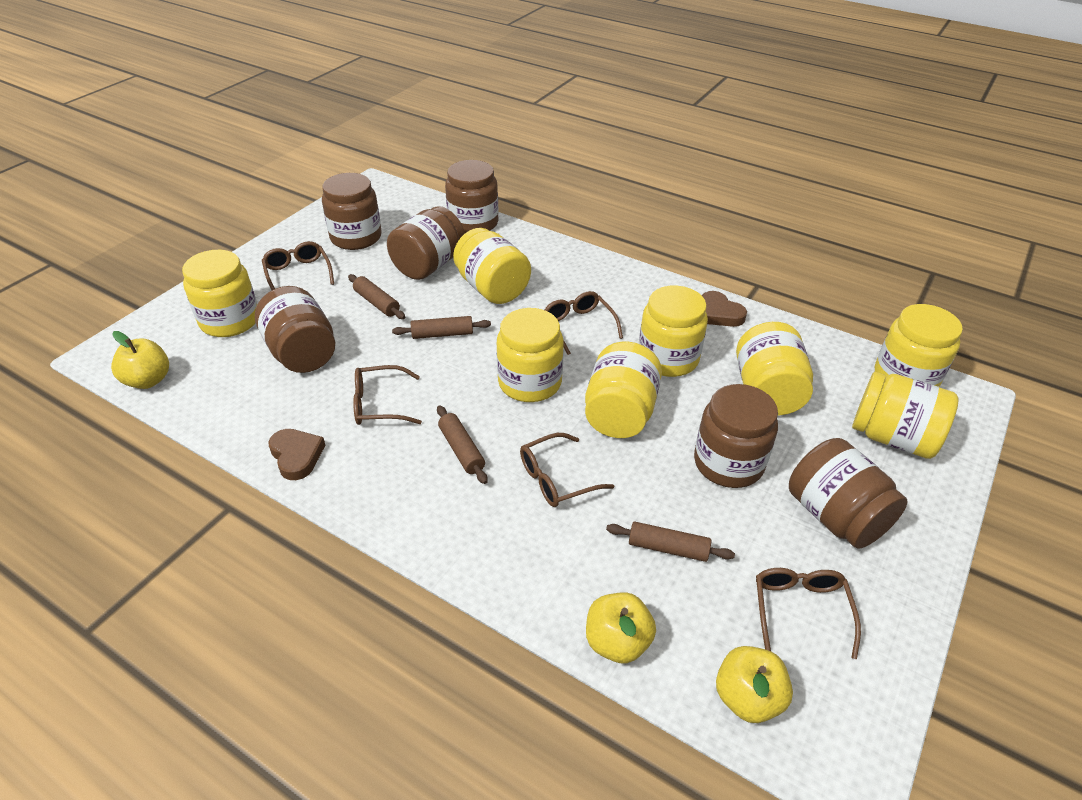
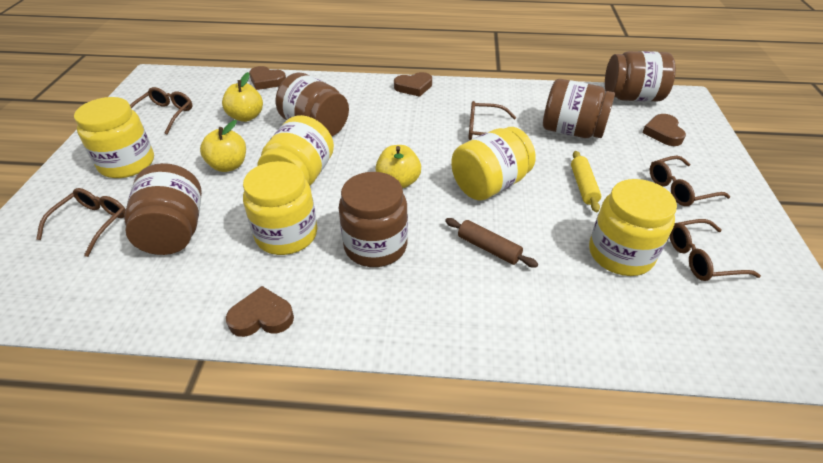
brown heart: 2 -> 4
brown jar: 6 -> 5
brown rolling pin: 4 -> 1
yellow jar: 8 -> 5
yellow rolling pin: 0 -> 1

